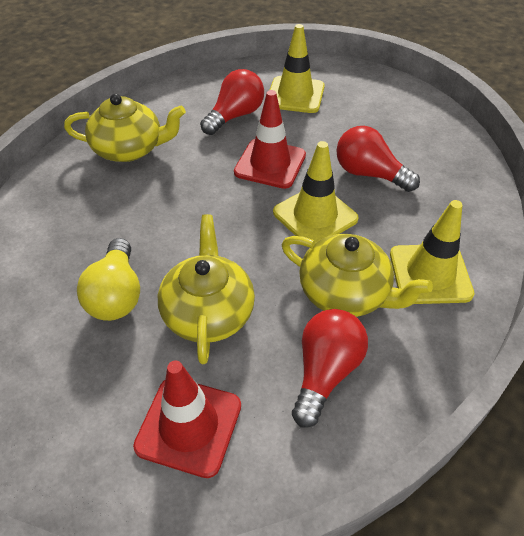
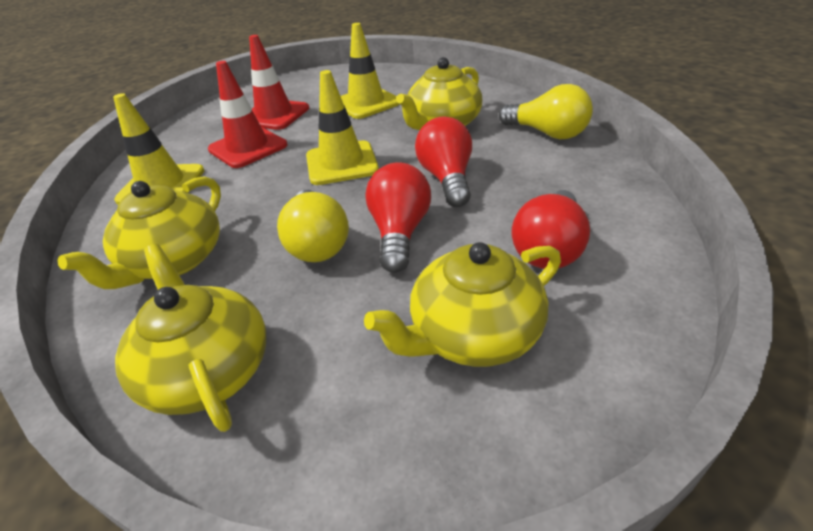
yellow light bulb: 1 -> 2
yellow teapot: 3 -> 4

